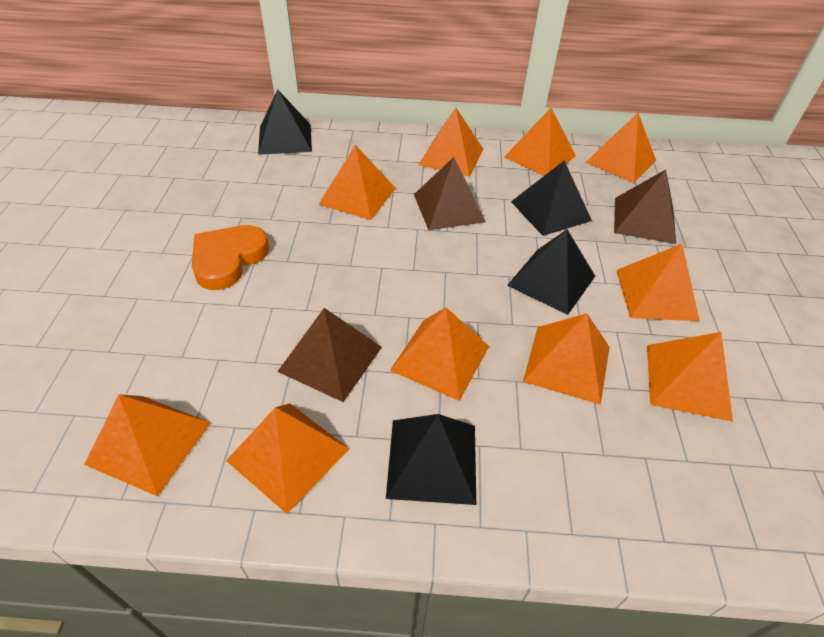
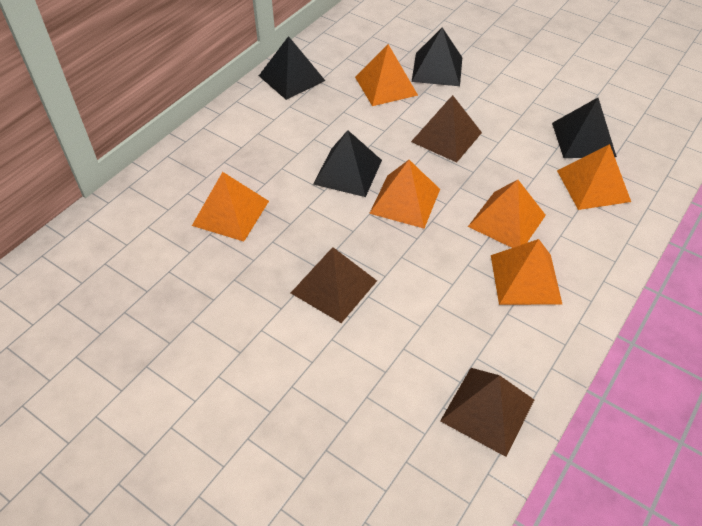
orange heart: 1 -> 0
orange pyramid: 10 -> 6

